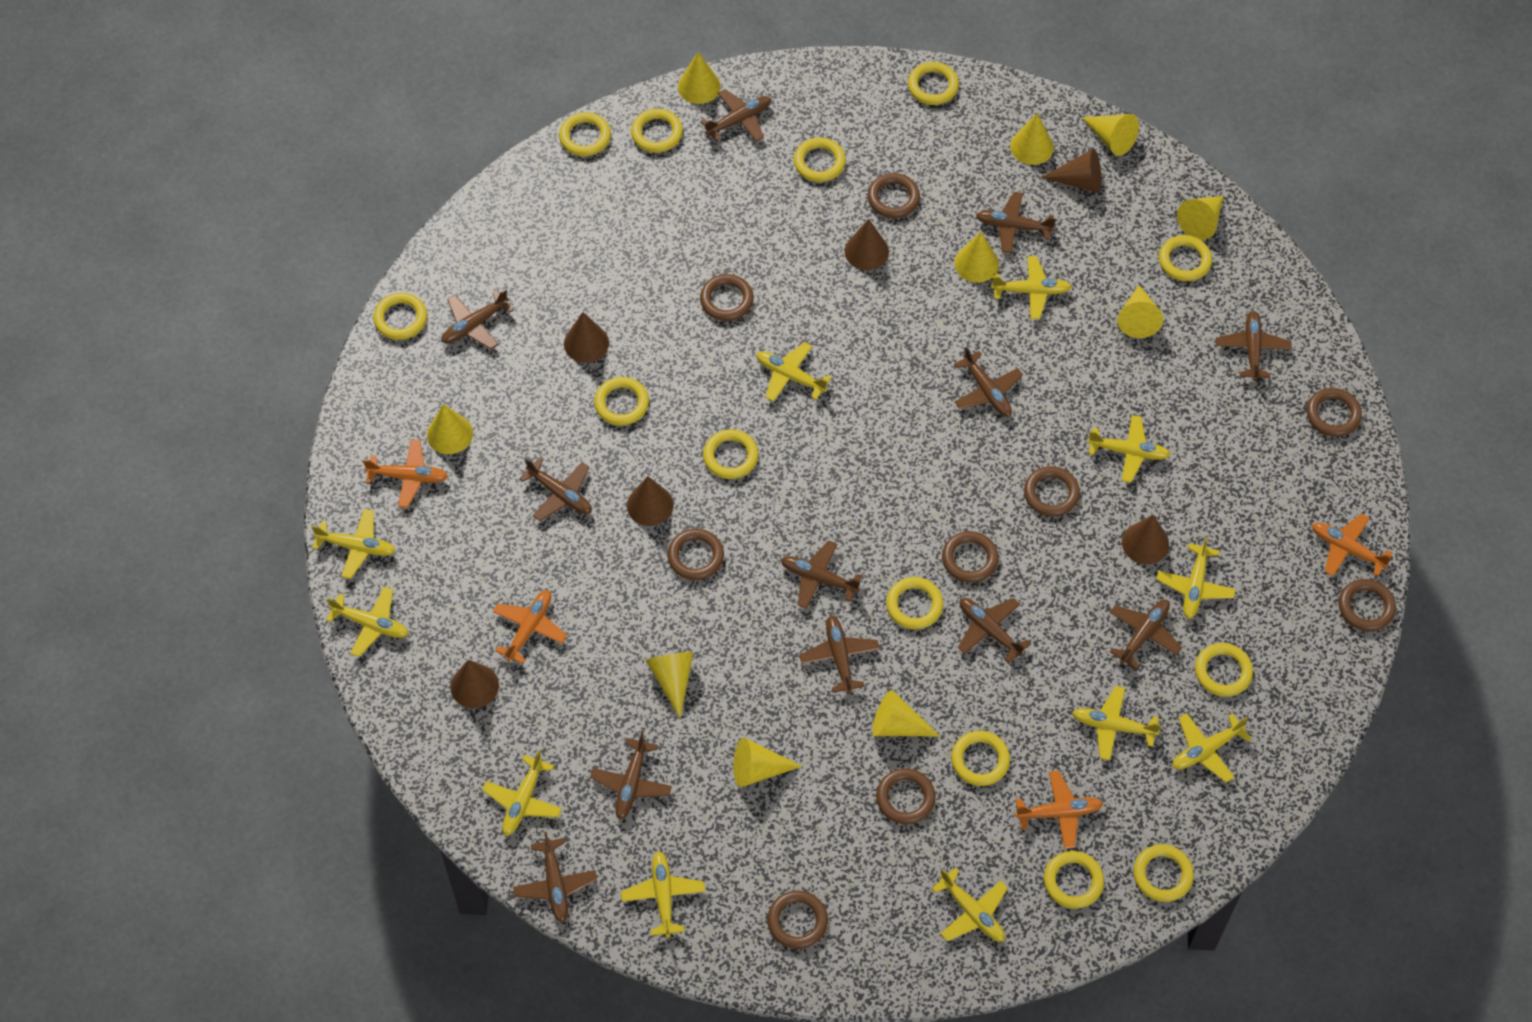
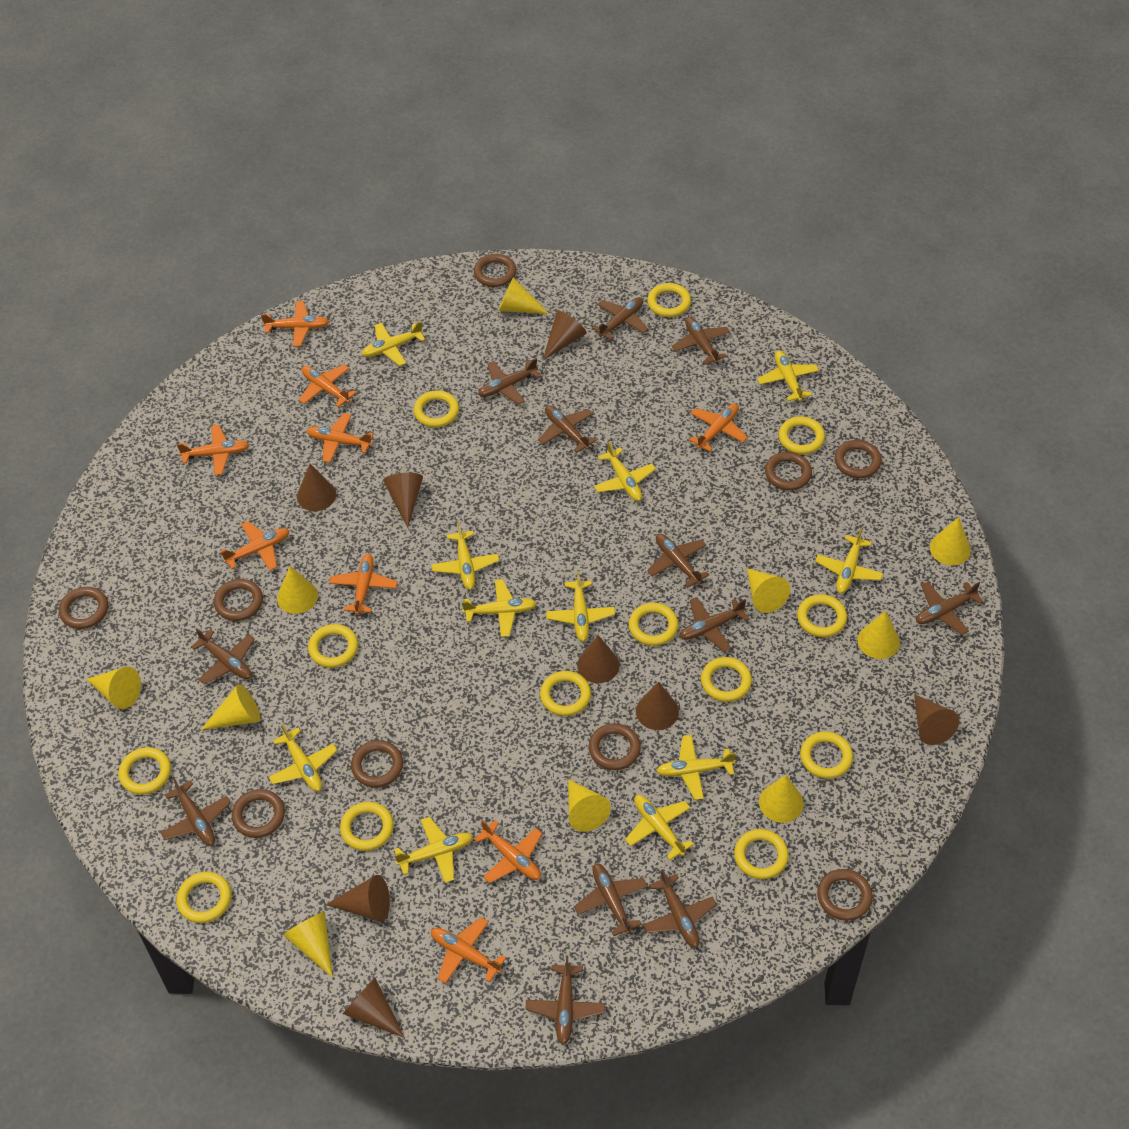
brown cone: 6 -> 8
orange plane: 4 -> 9

